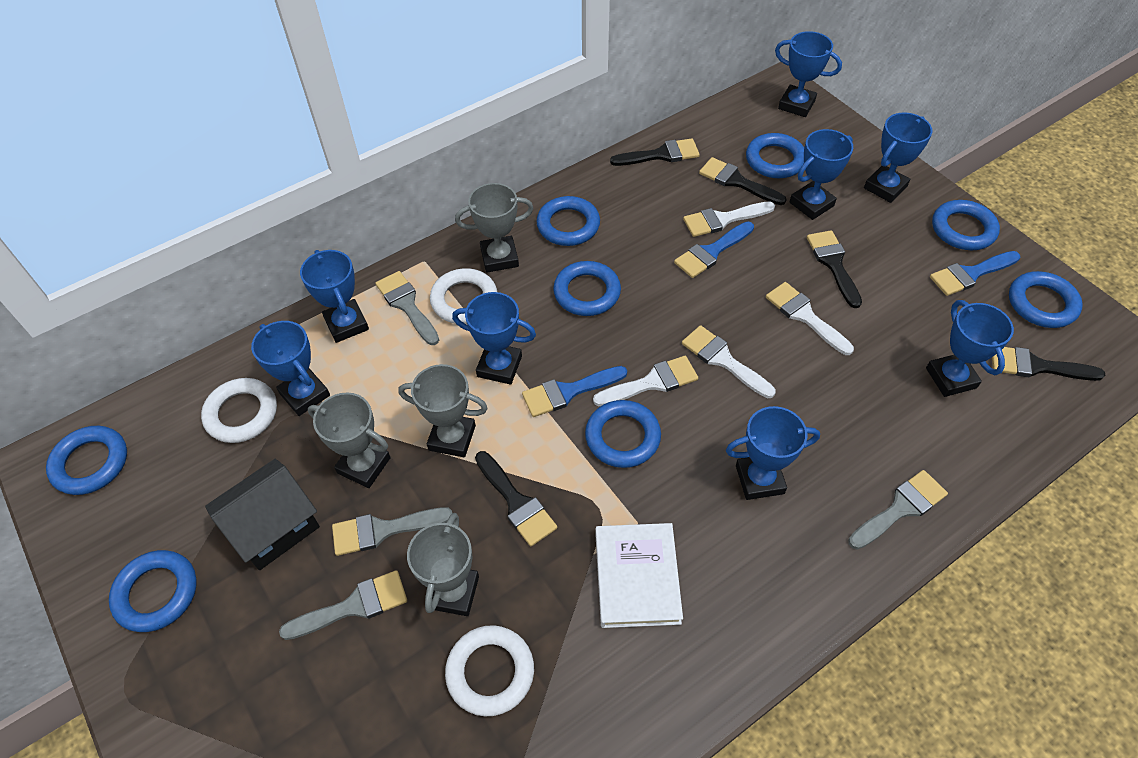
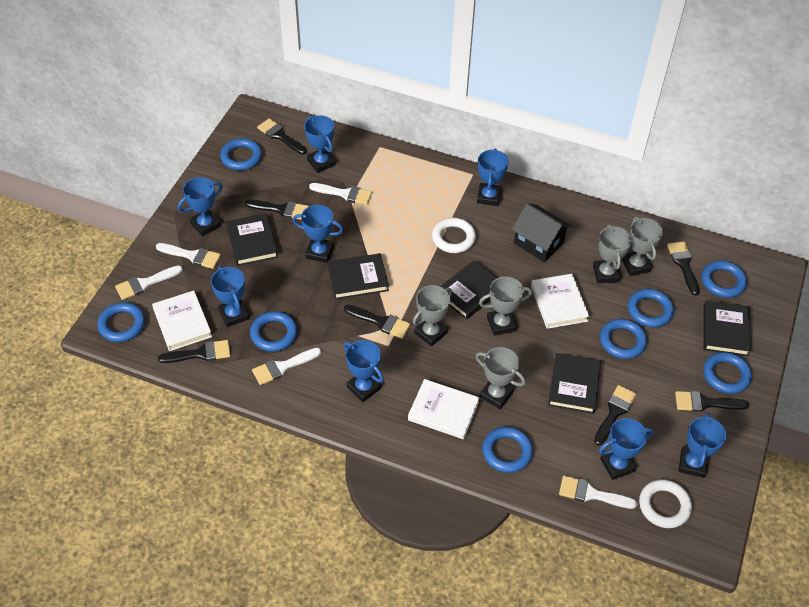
black book: 0 -> 5
black brush: 5 -> 7
blue brush: 3 -> 0
grey brush: 4 -> 0
grey trophy: 4 -> 5
white book: 1 -> 3
white brush: 4 -> 5
white ring: 3 -> 2

